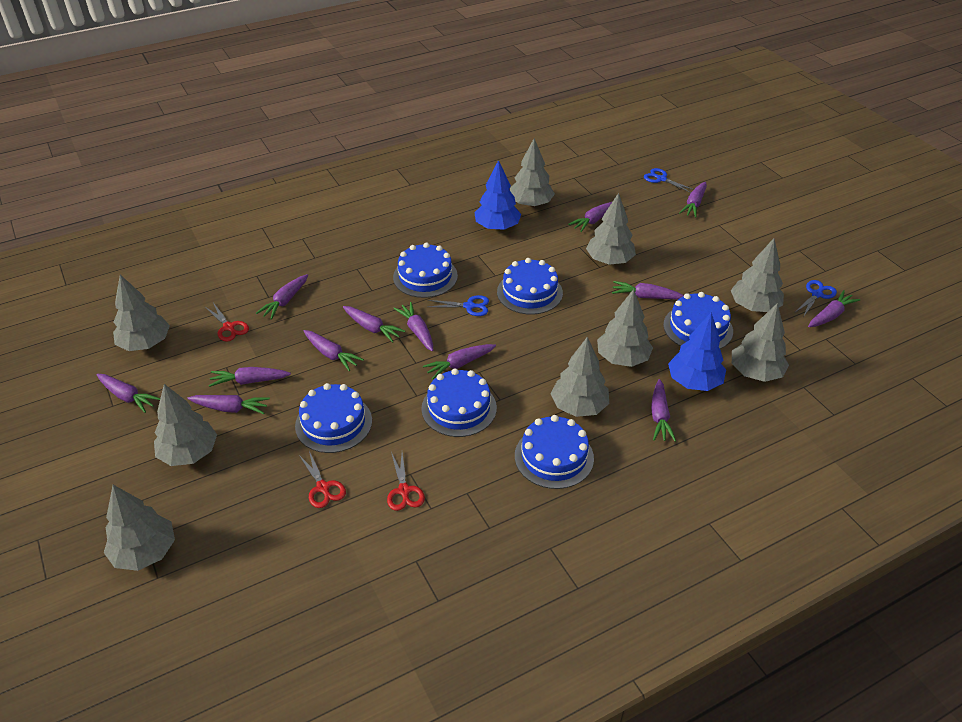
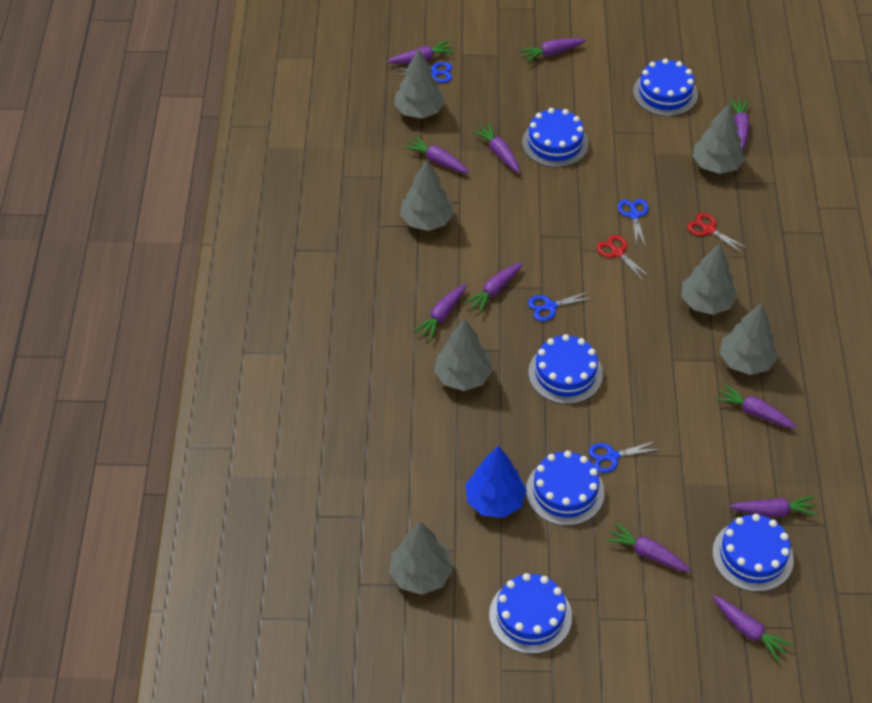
blue scissors: 3 -> 4
blue tree: 2 -> 1
grey tree: 9 -> 7
purple carrot: 13 -> 11
red scissors: 3 -> 2

